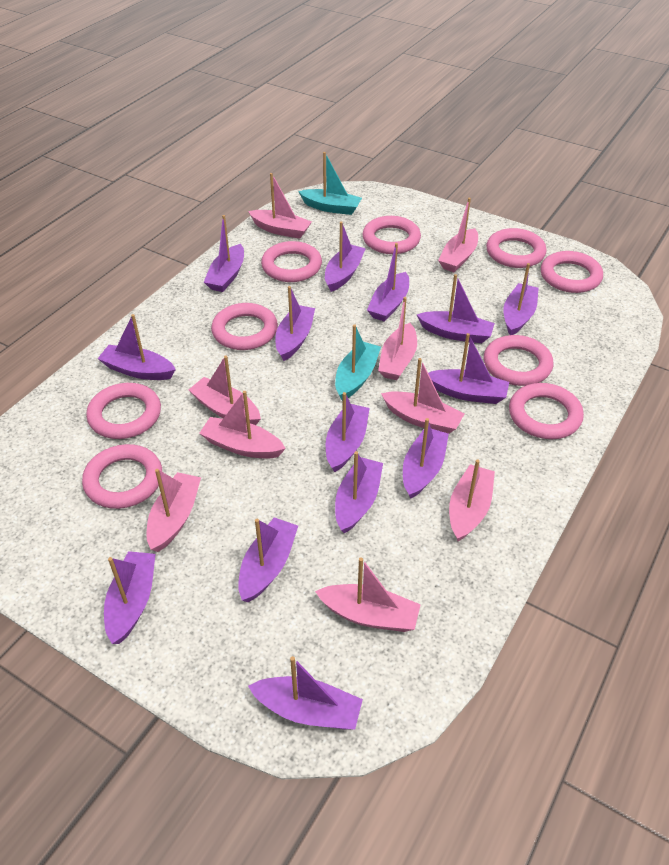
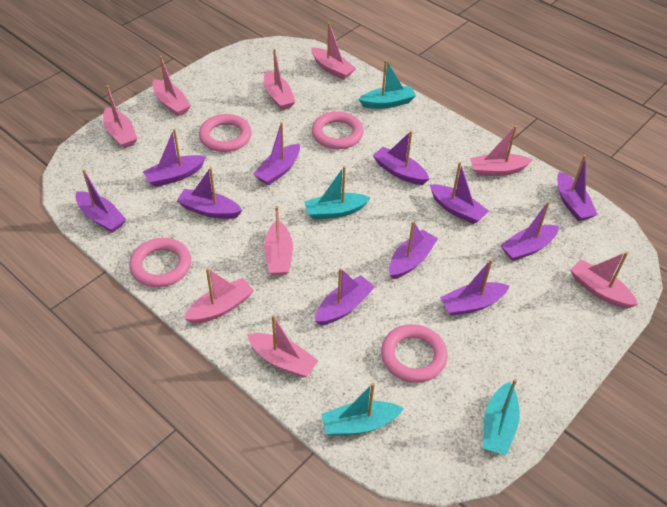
pink ring: 9 -> 4
purple boat: 14 -> 11
turquoise boat: 2 -> 4

